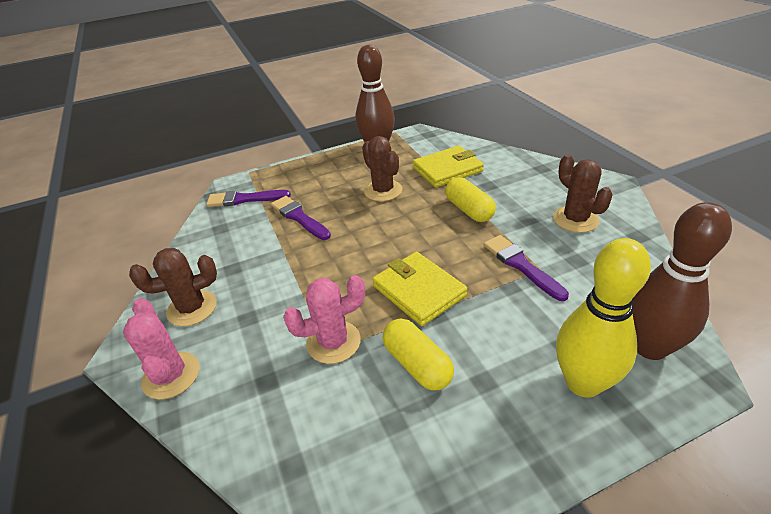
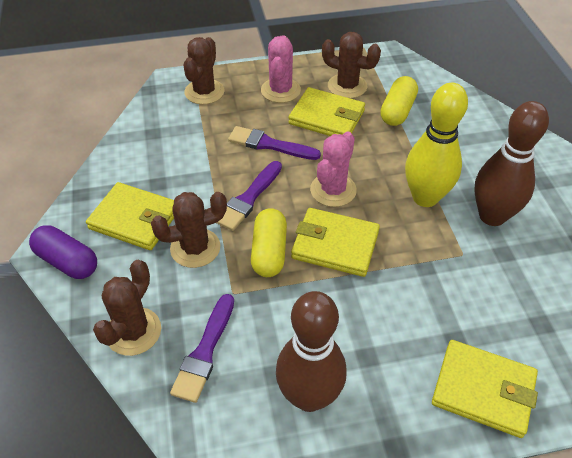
brown cactus: 3 -> 4
purple capsule: 0 -> 1
yellow wallet: 2 -> 4

